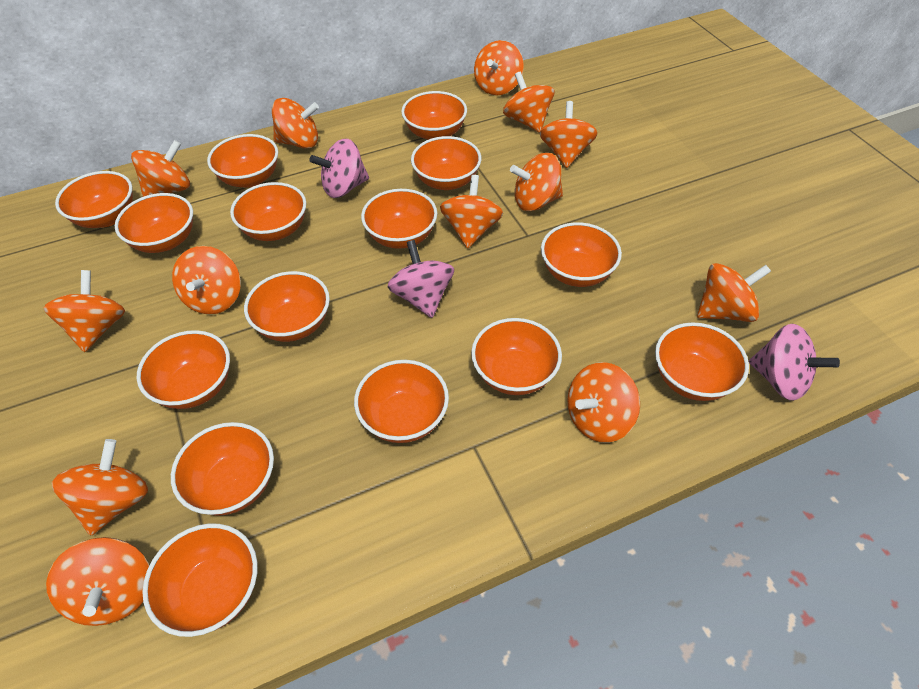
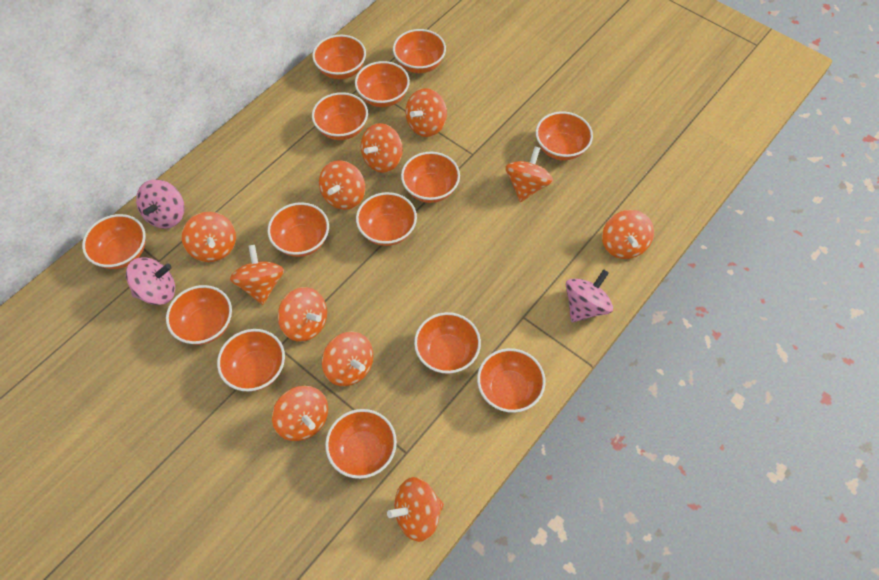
orange bowl: 15 -> 14
orange spinning top: 13 -> 11

